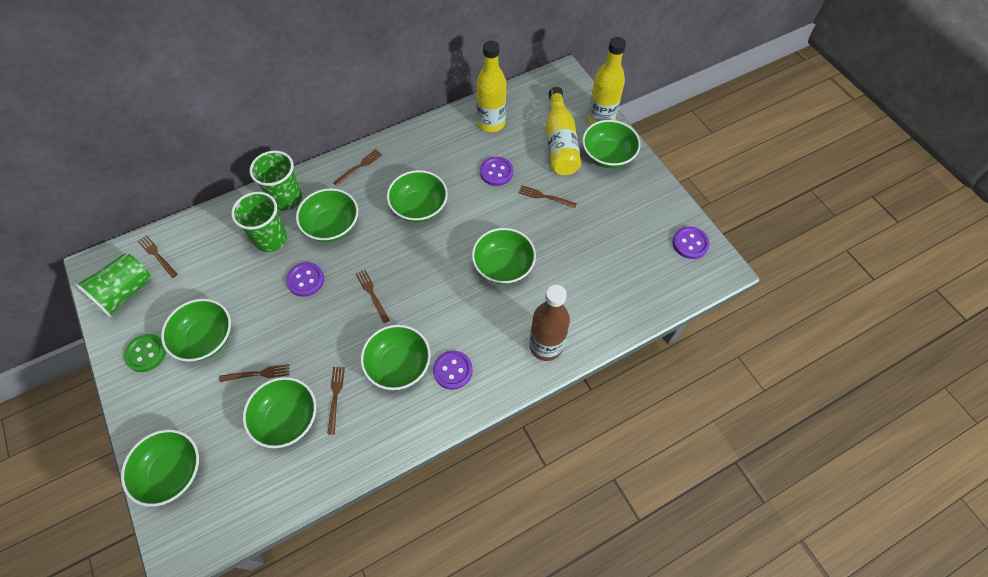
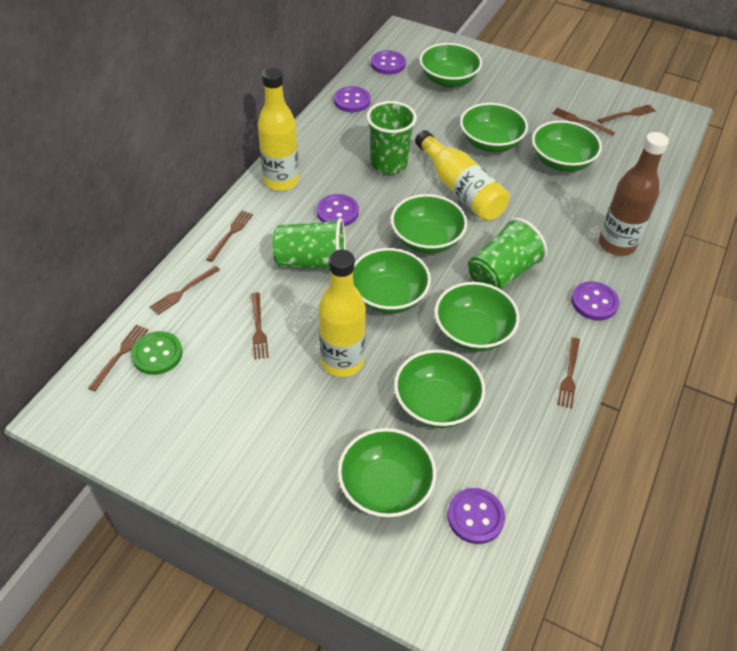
brown fork: 6 -> 7
purple button: 4 -> 5

